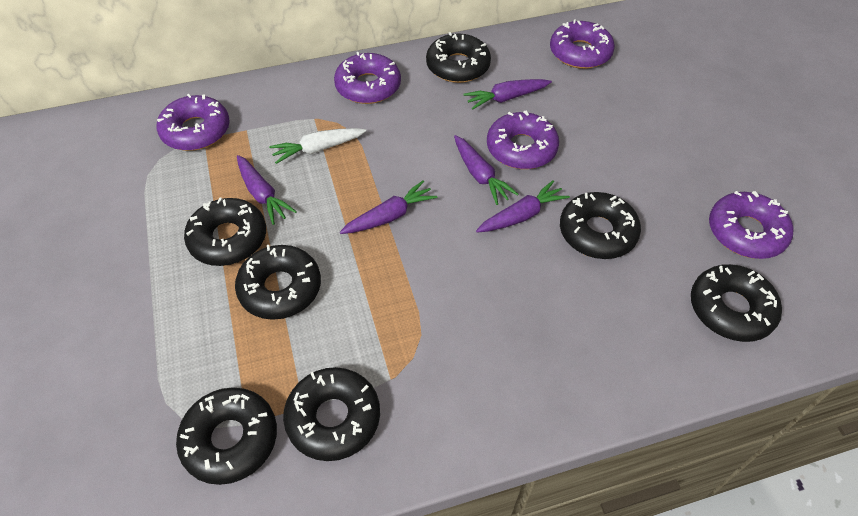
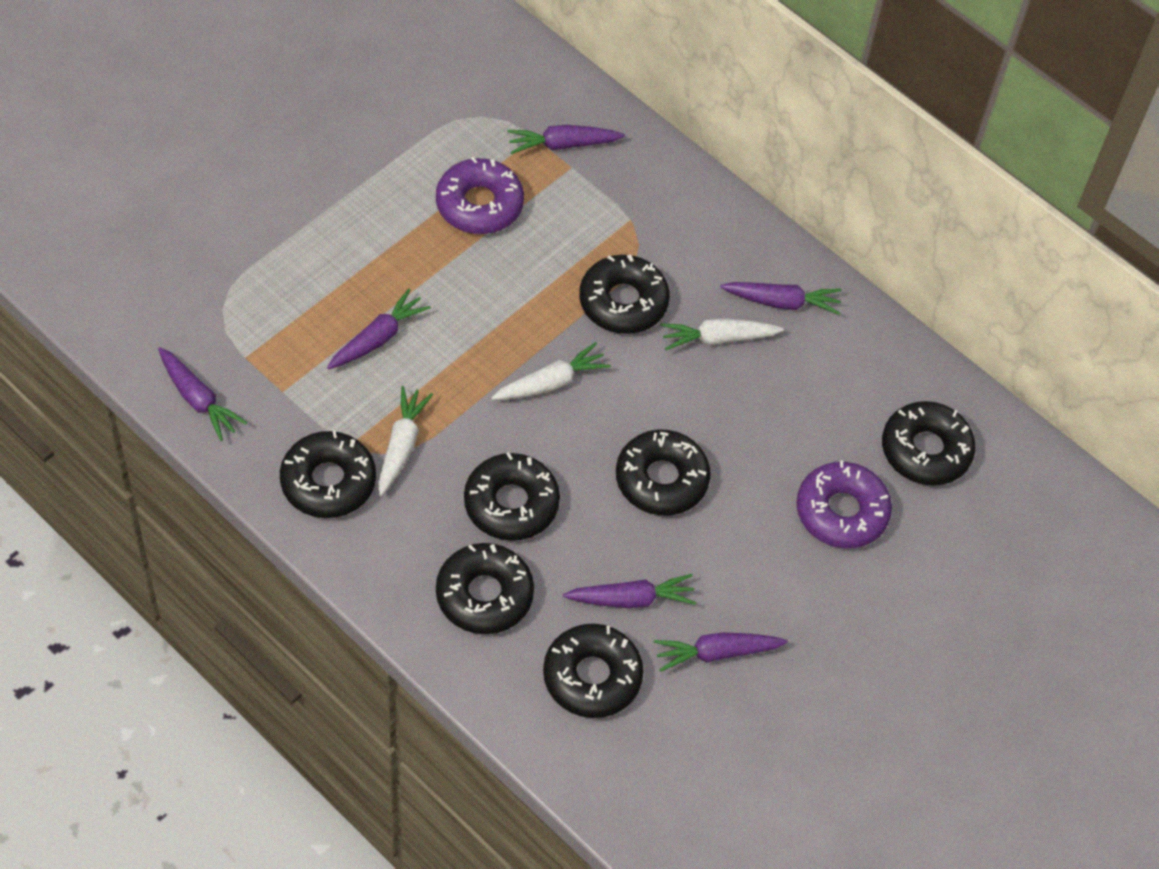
purple carrot: 5 -> 6
purple donut: 5 -> 2
white carrot: 1 -> 3

